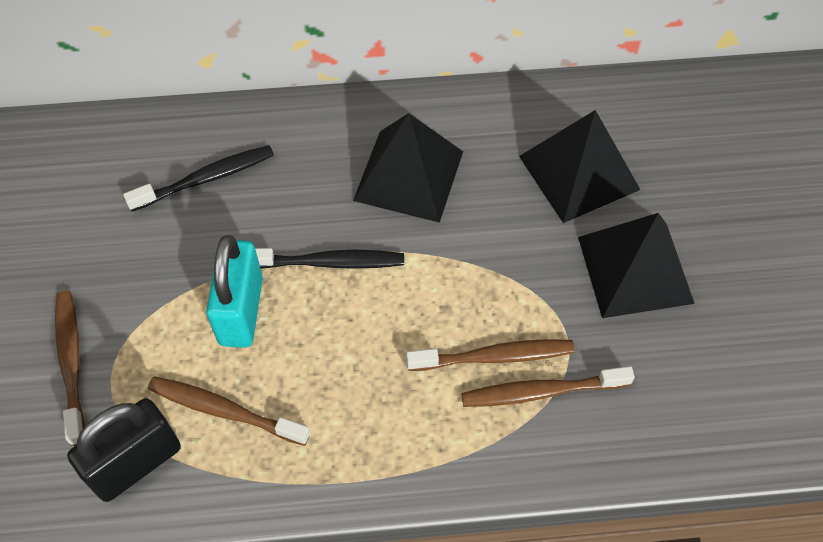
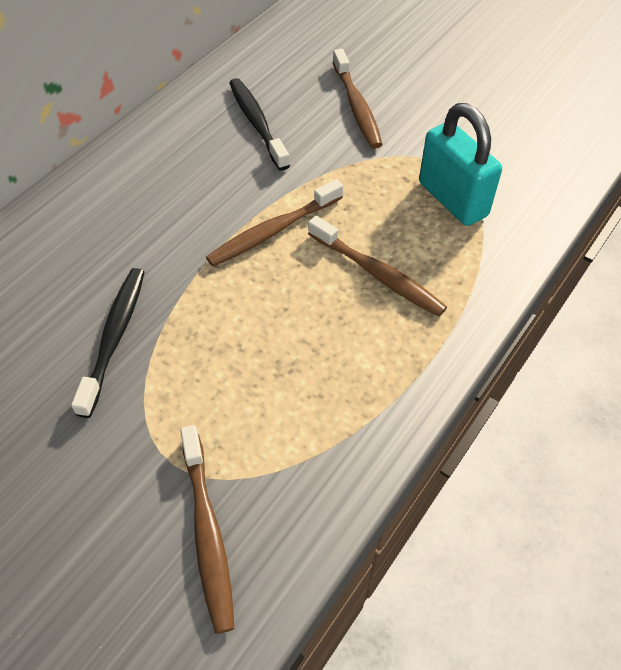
black padlock: 1 -> 0
black pyramid: 3 -> 0

